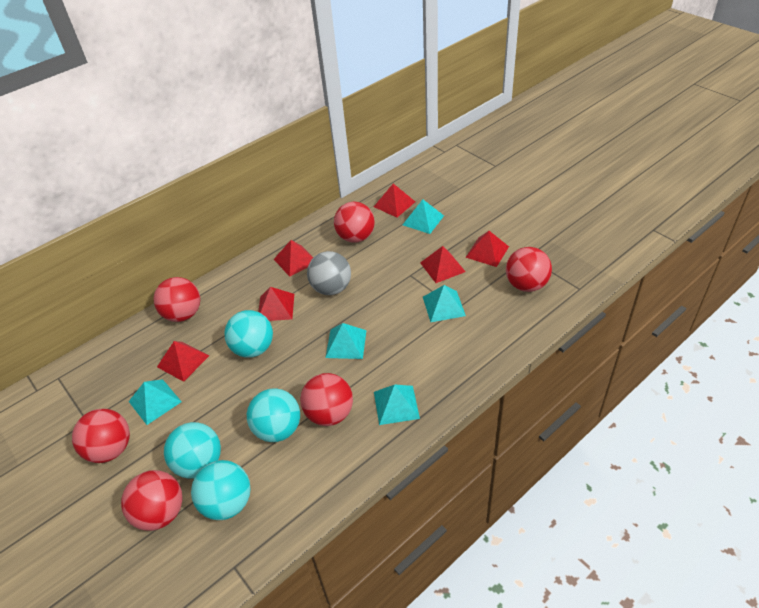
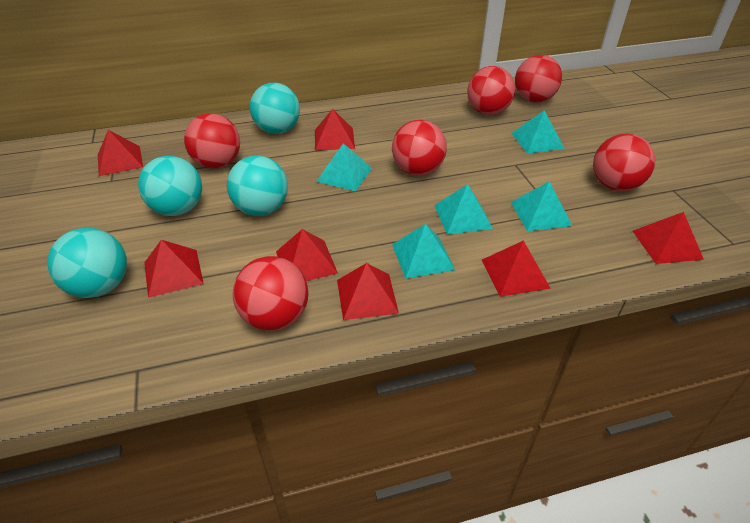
grey ball: 1 -> 0
red pyramid: 6 -> 7

